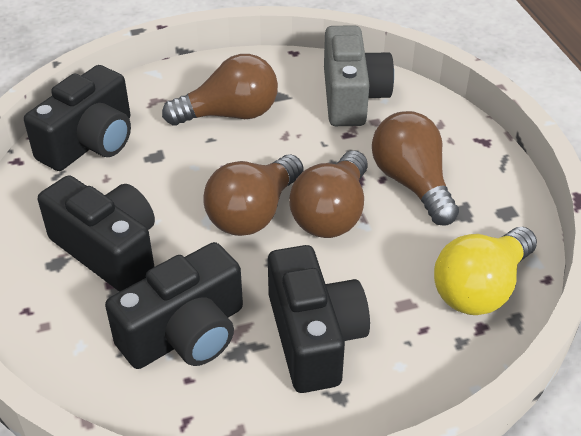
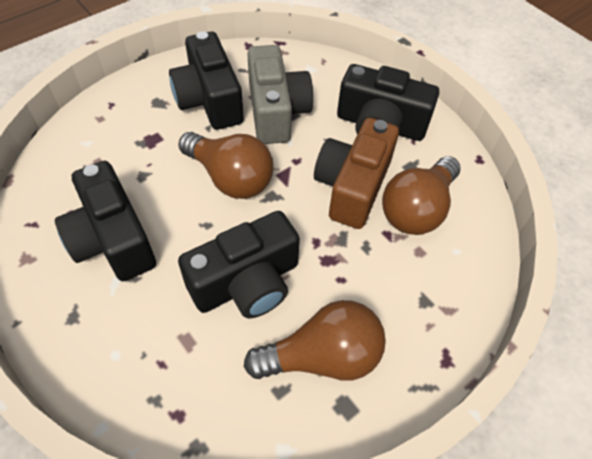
brown camera: 0 -> 1
brown light bulb: 4 -> 3
yellow light bulb: 1 -> 0

